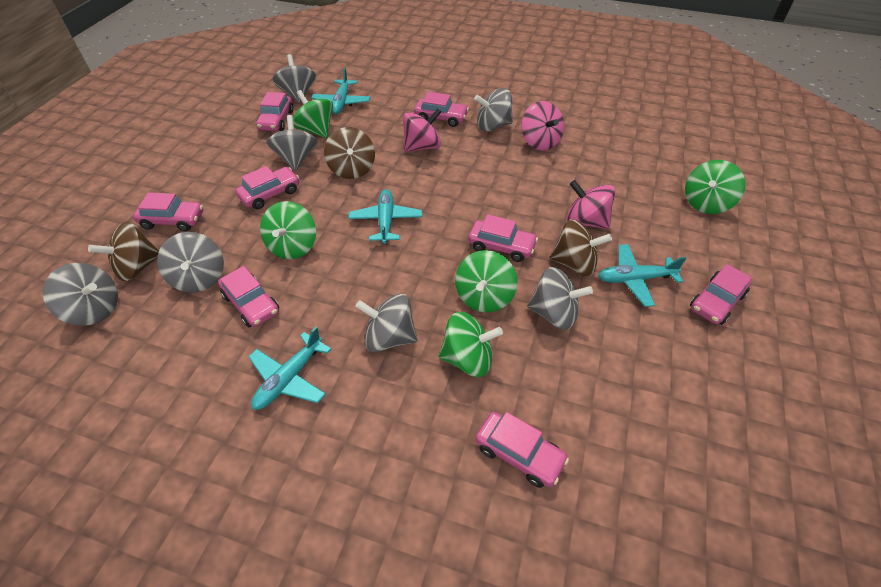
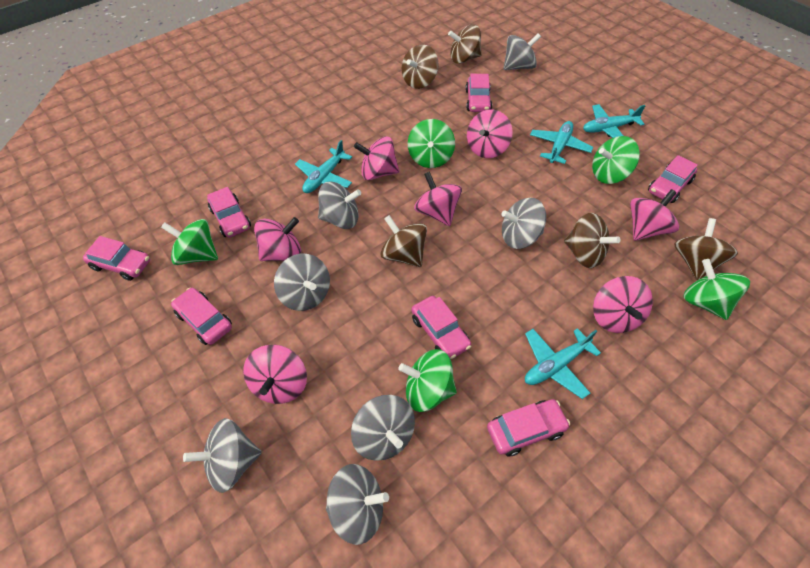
brown spinning top: 3 -> 5
pink car: 8 -> 7
pink spinning top: 3 -> 7

